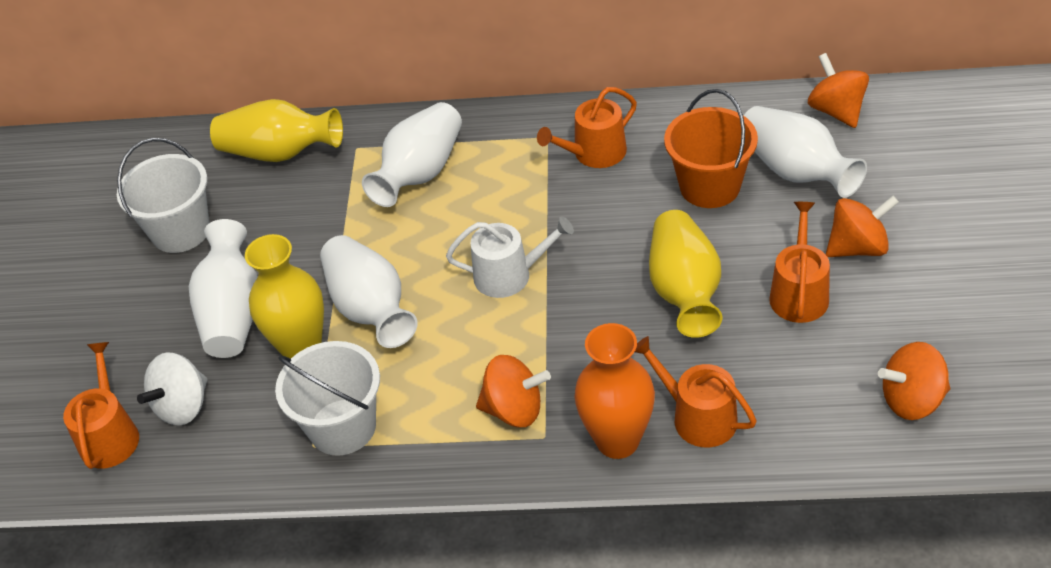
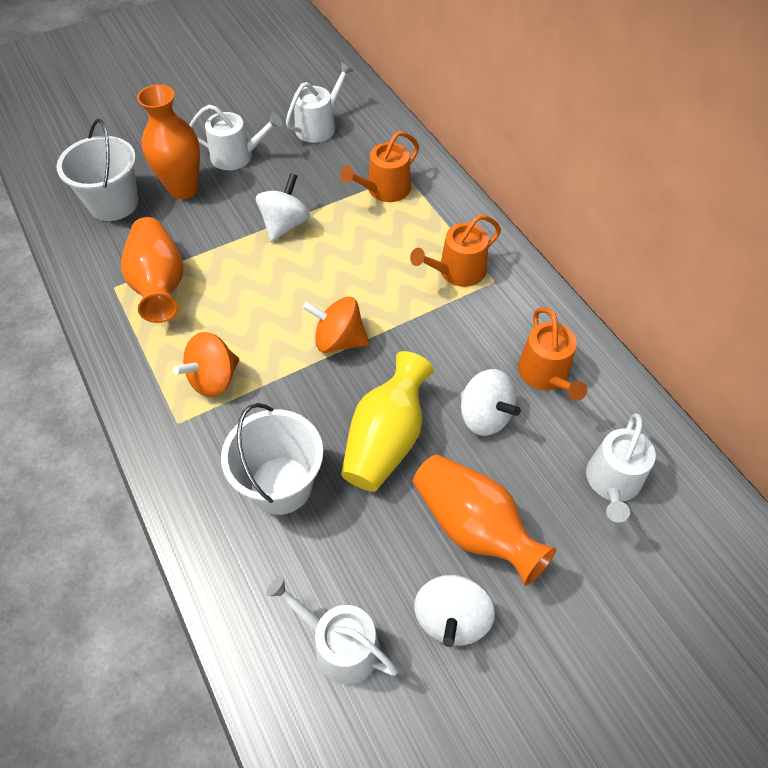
orange bucket: 1 -> 0
orange spinning top: 4 -> 2
orange vase: 1 -> 3
orange watering can: 4 -> 3
white spinning top: 1 -> 3
white vase: 4 -> 0
white watering can: 1 -> 4
yellow vase: 3 -> 1

